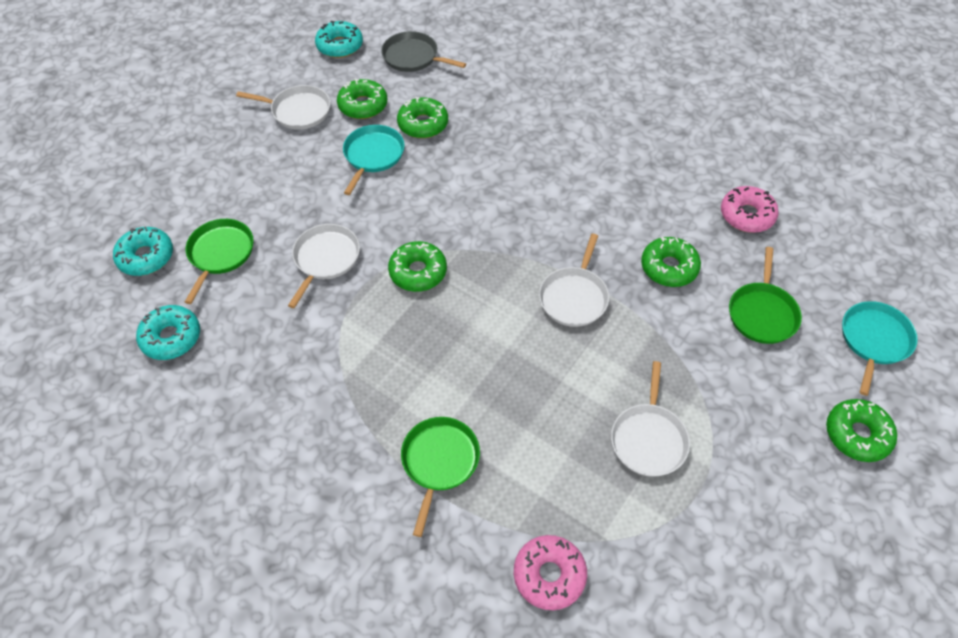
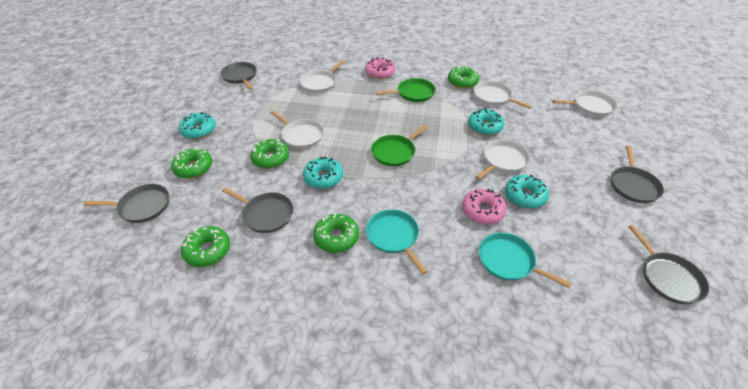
green pan: 3 -> 2
grey pan: 1 -> 5
turquoise donut: 3 -> 4
white pan: 4 -> 5

